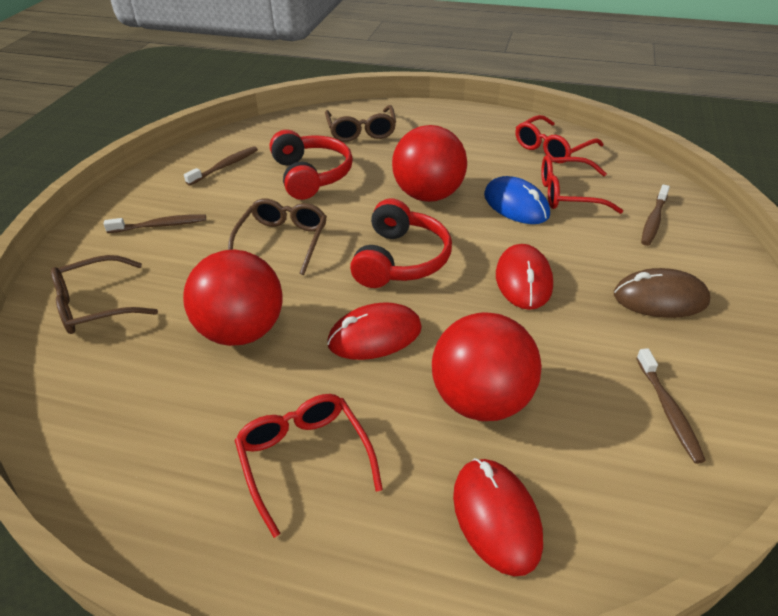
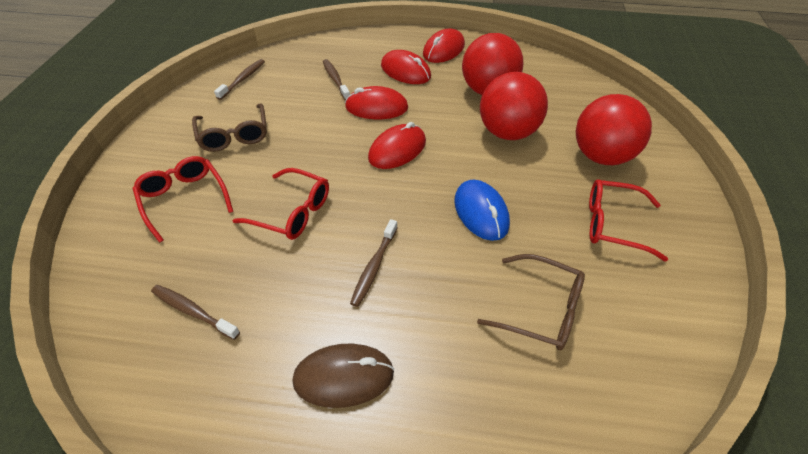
brown glasses: 3 -> 2
red headphones: 2 -> 0
red mouse: 3 -> 4

